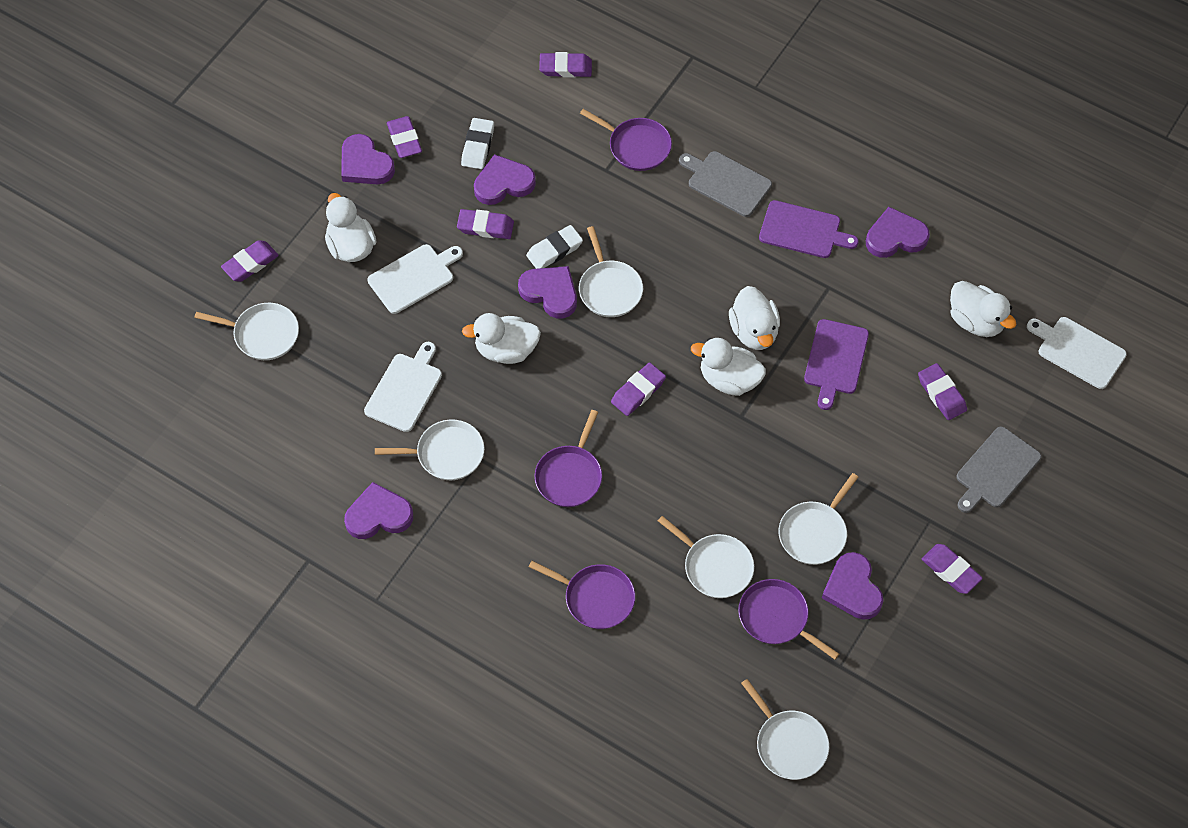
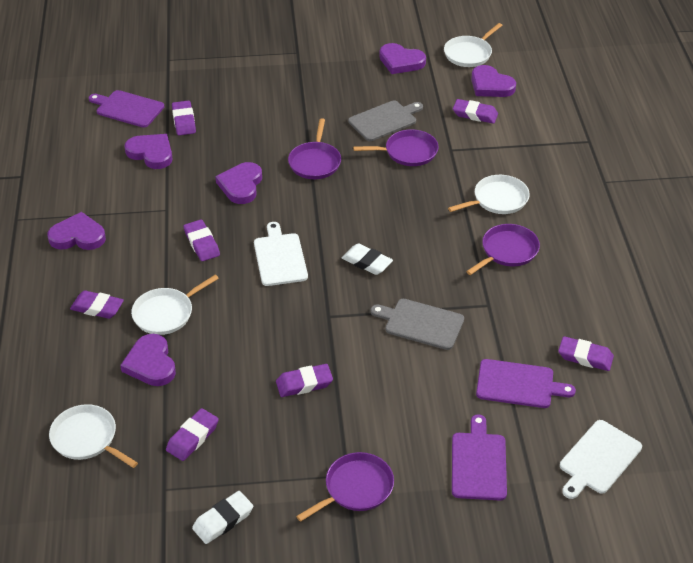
purple cutting board: 2 -> 3
white cutting board: 3 -> 2
white duck: 5 -> 0
white pan: 6 -> 4

